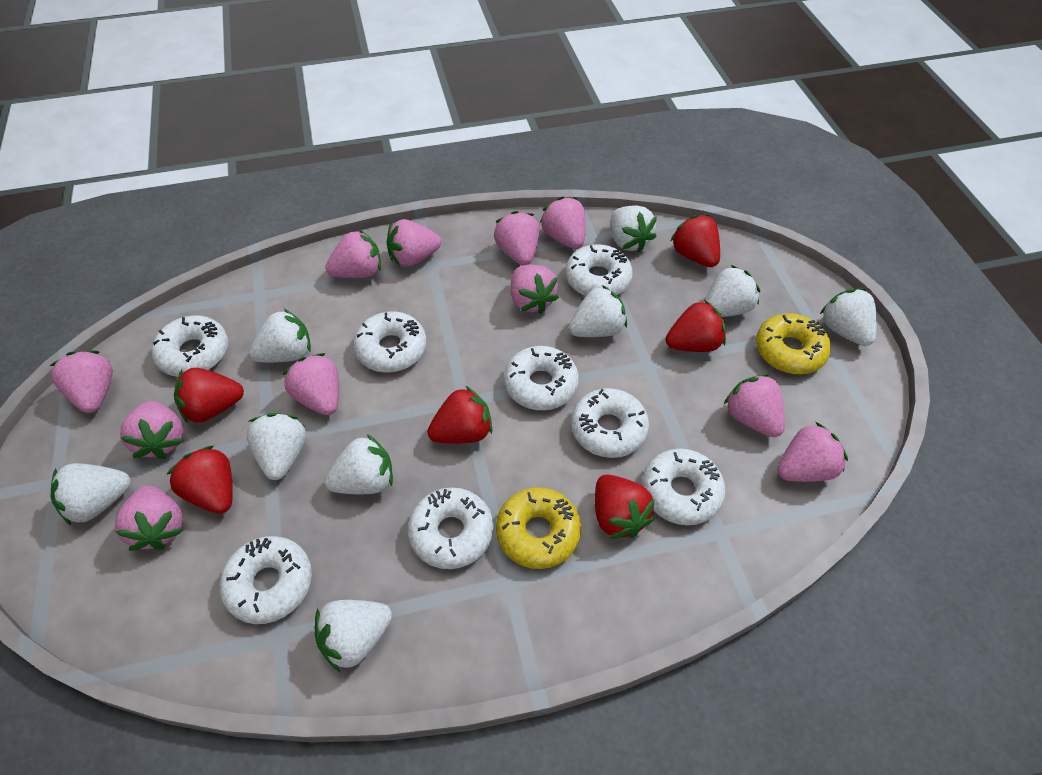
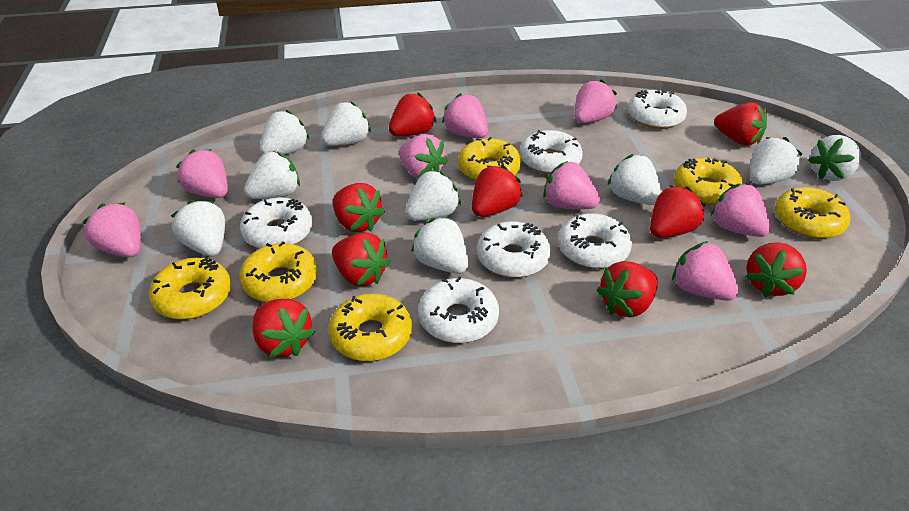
pink strawberry: 11 -> 8
red strawberry: 6 -> 9
white donut: 8 -> 6
yellow donut: 2 -> 6

